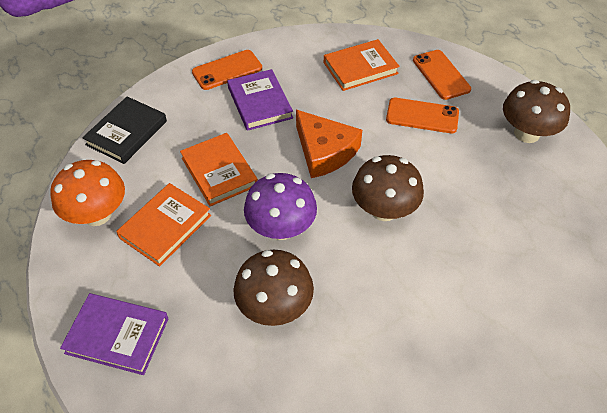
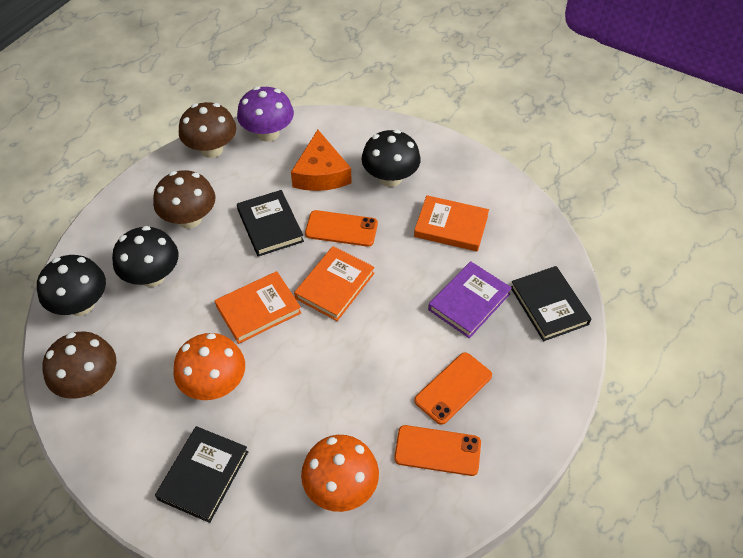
black book: 1 -> 3
black mushroom: 0 -> 3
orange mushroom: 1 -> 2
purple book: 2 -> 1

